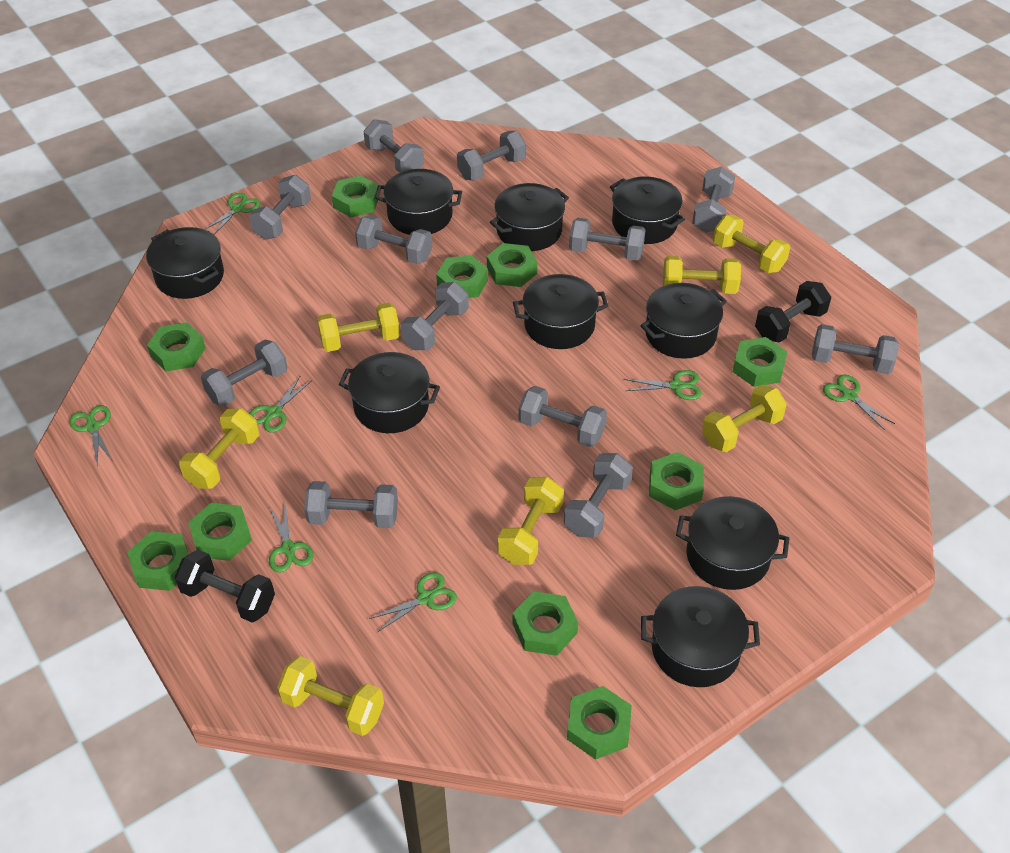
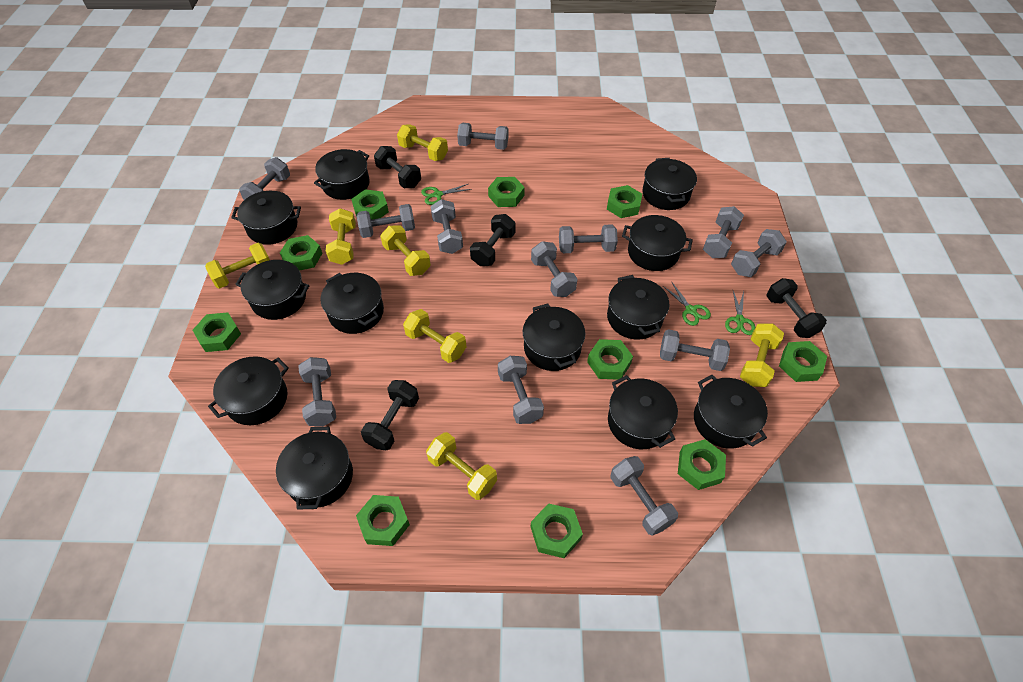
black dumbbell: 2 -> 4
black pot: 9 -> 12
green scissors: 7 -> 3

